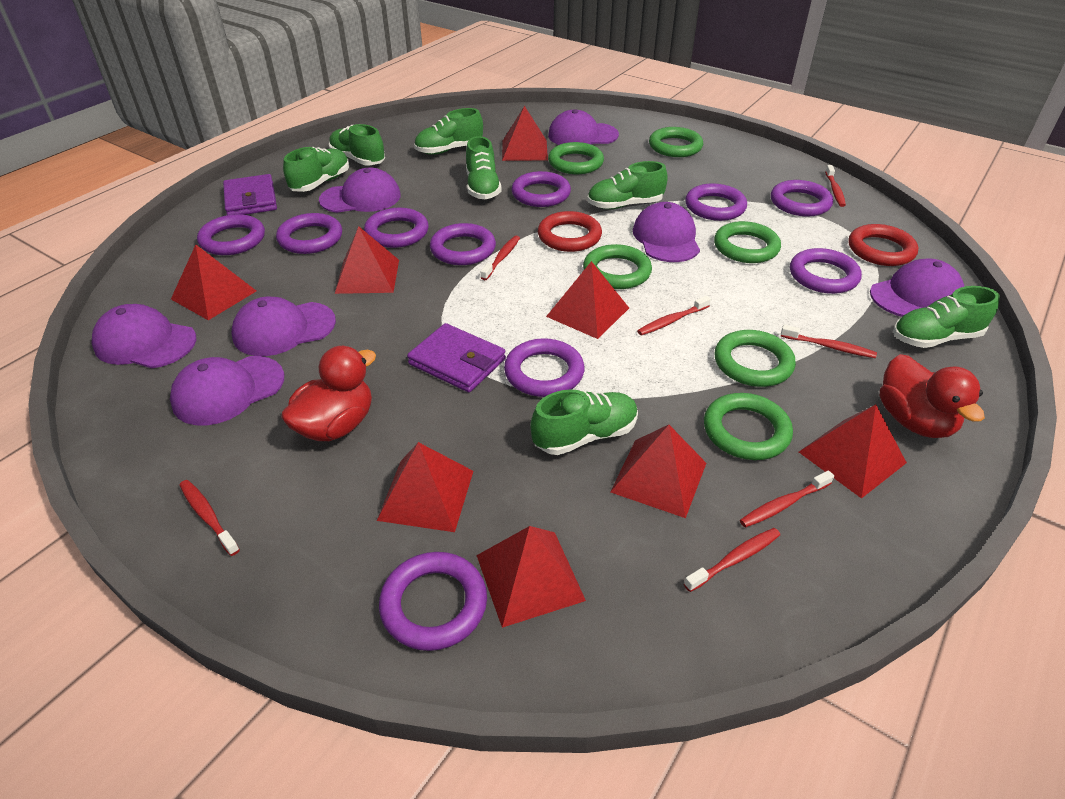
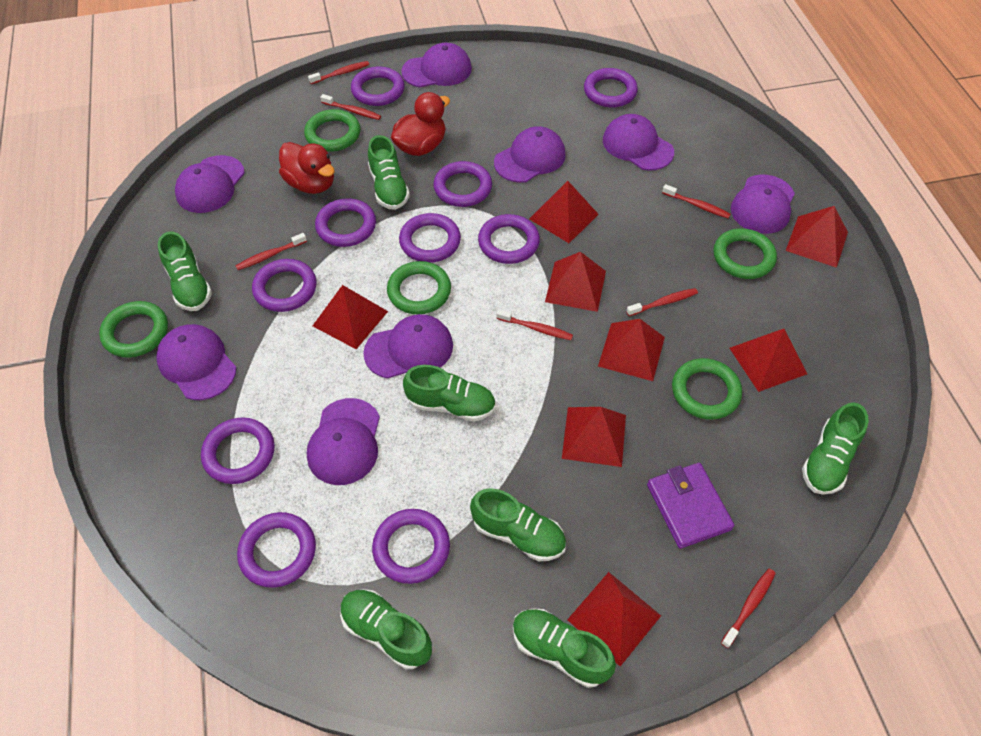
green ring: 6 -> 5
purple cap: 7 -> 8
purple wallet: 2 -> 1
red ring: 2 -> 0

